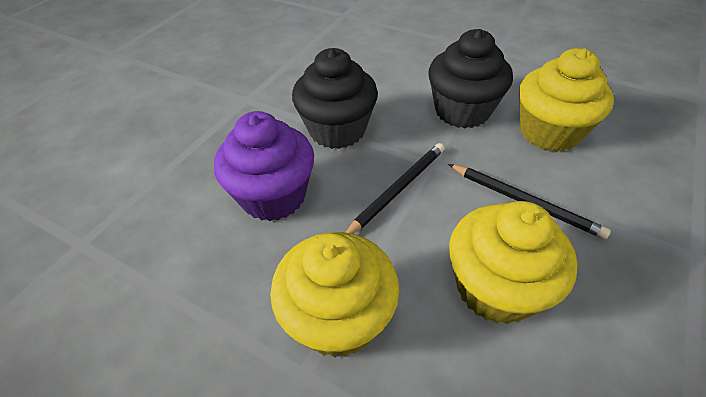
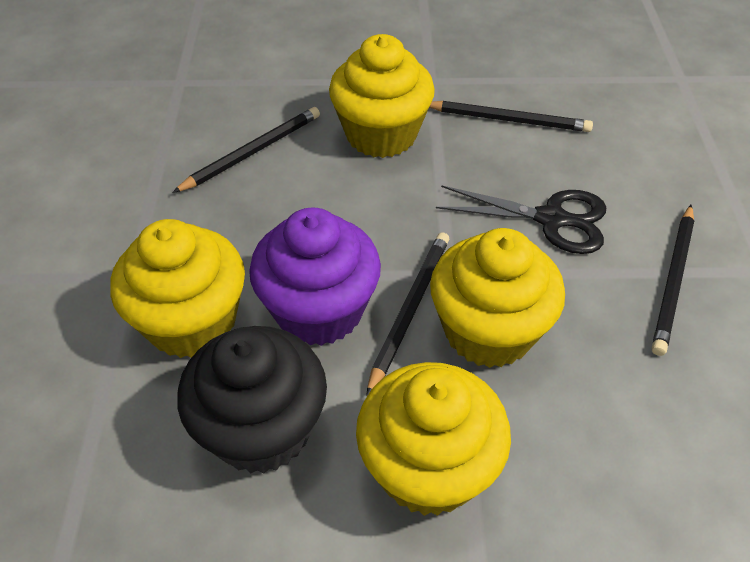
black cupcake: 2 -> 1
black pencil: 2 -> 4
black scissors: 0 -> 1
yellow cupcake: 3 -> 4

